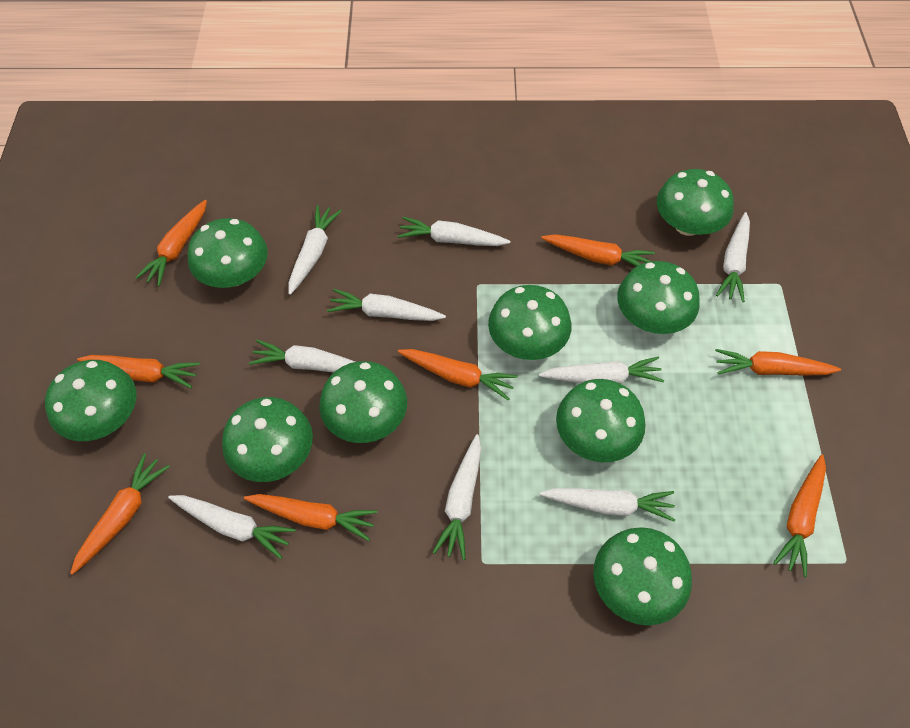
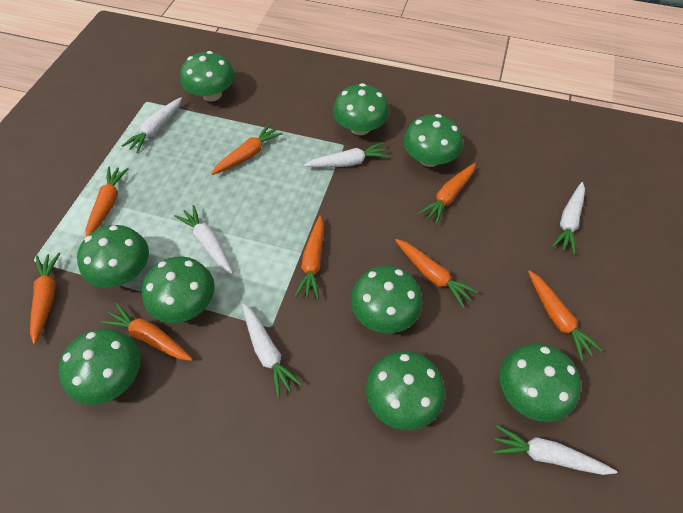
white carrot: 9 -> 6

